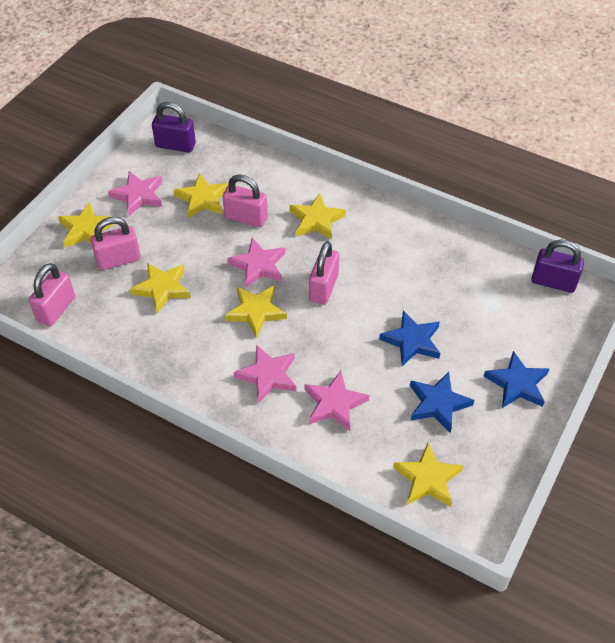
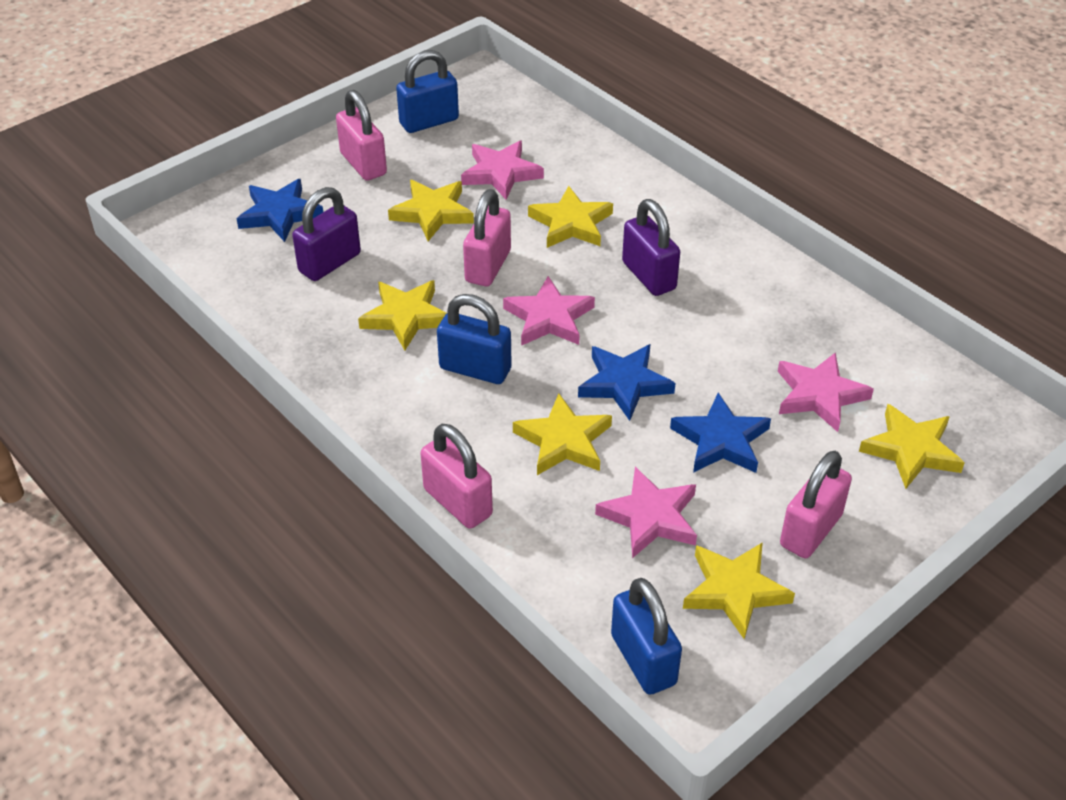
blue padlock: 0 -> 3

